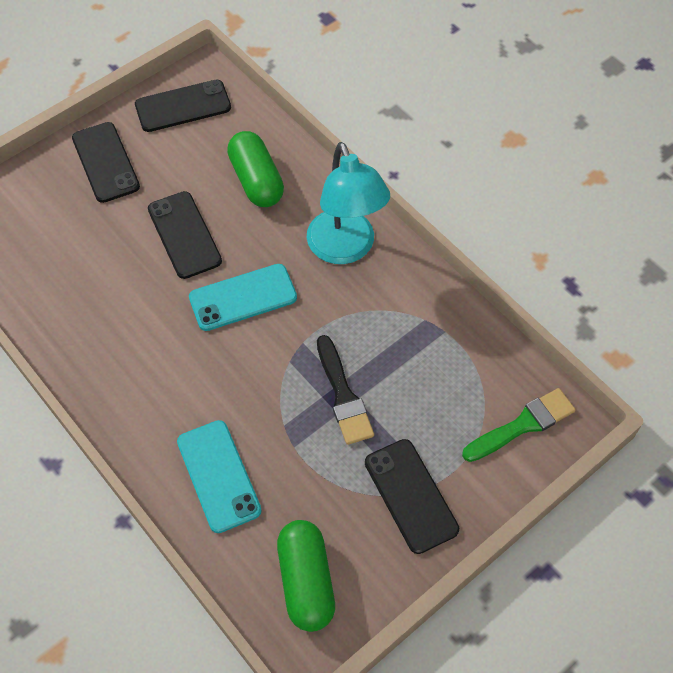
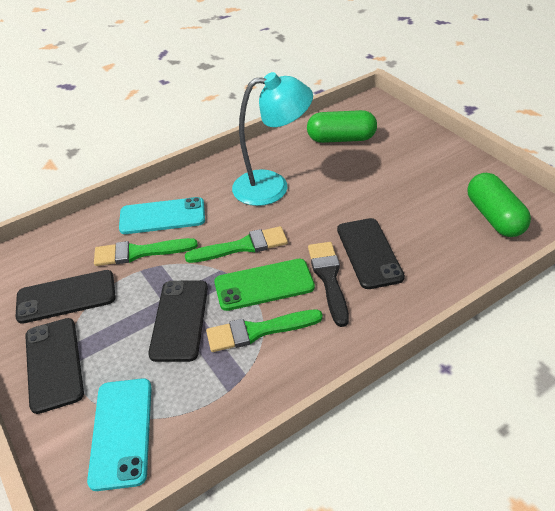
green brush: 1 -> 3
green phone: 0 -> 1

